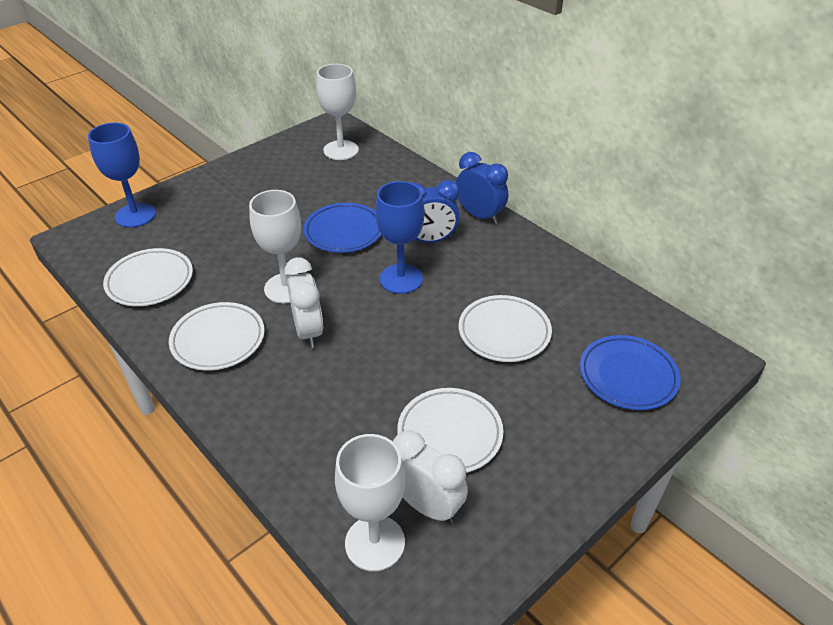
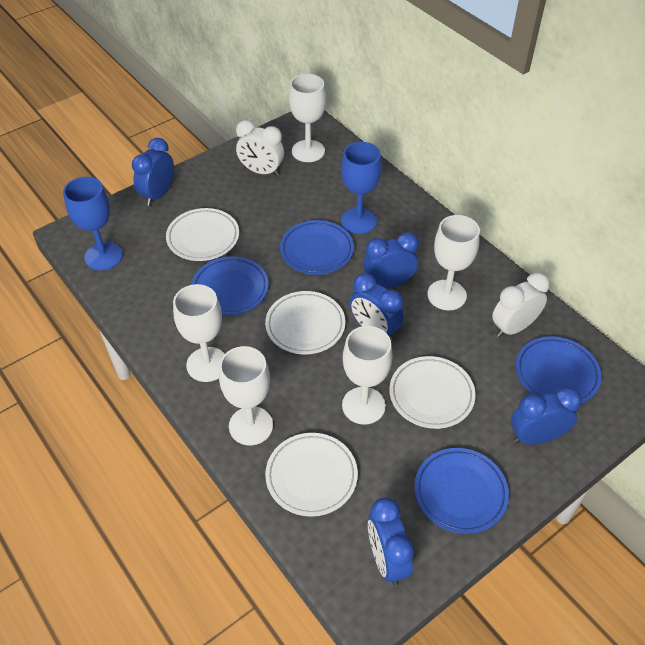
blue clock: 2 -> 5
blue plate: 2 -> 4
white goblet: 3 -> 5

